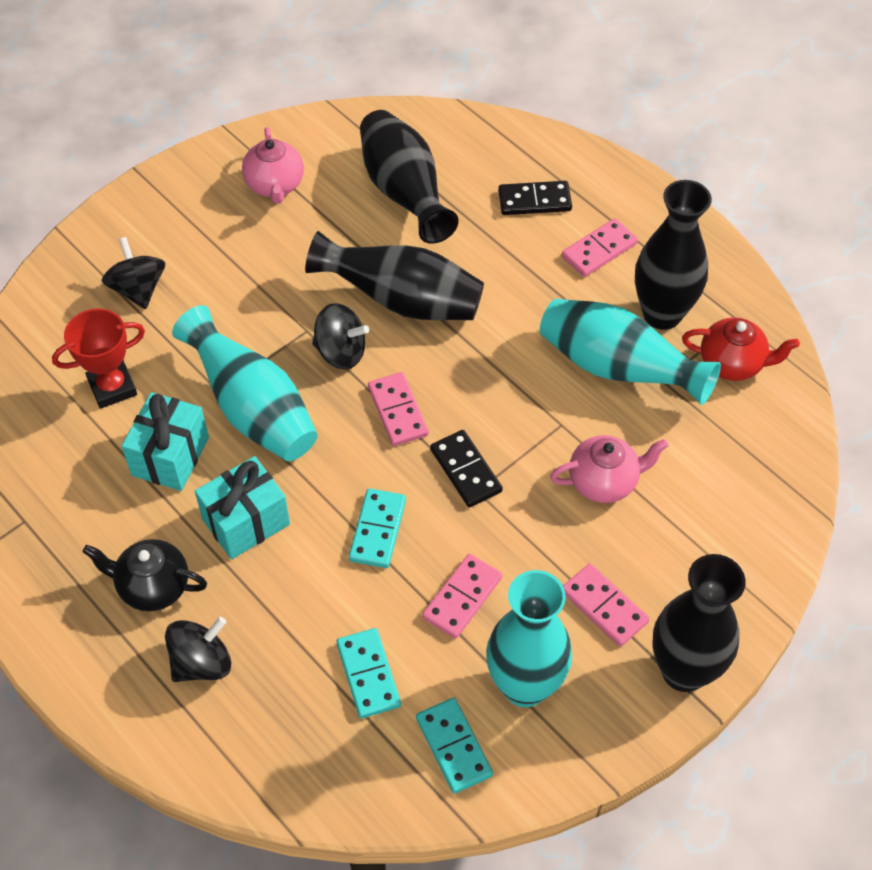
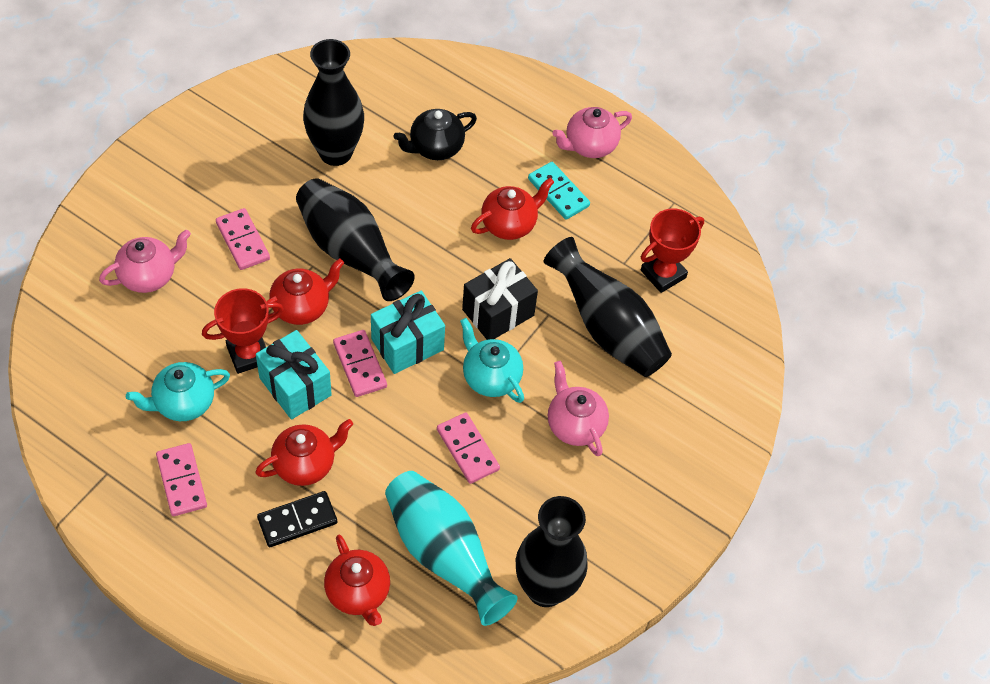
black domino: 2 -> 1
black gift: 0 -> 1
black spinning top: 3 -> 0
pink teapot: 2 -> 3
red teapot: 1 -> 4
red trophy: 1 -> 2
turquoise domino: 3 -> 1
turquoise teapot: 0 -> 2
turquoise vase: 3 -> 1

